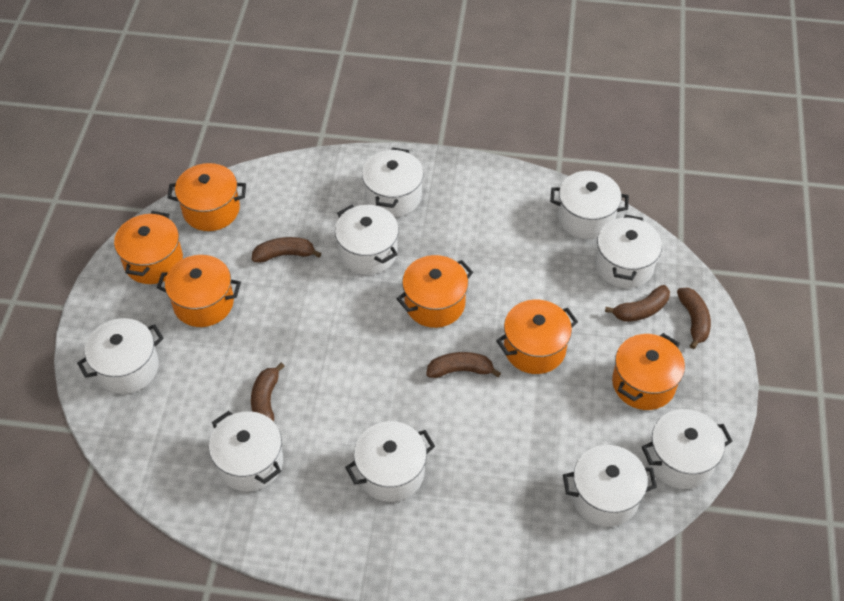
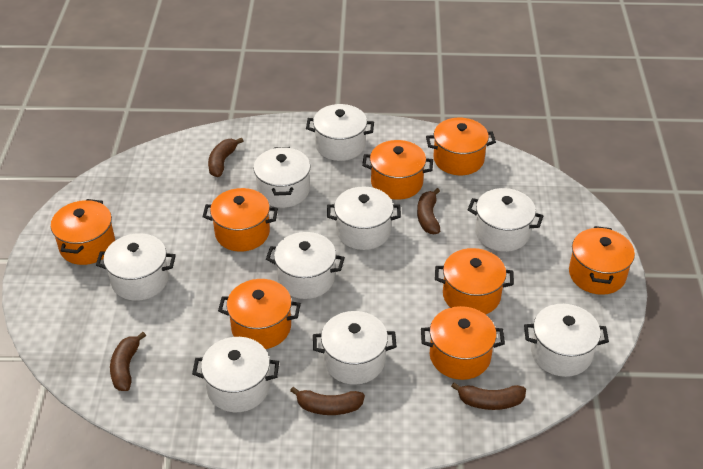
orange pot: 6 -> 8

